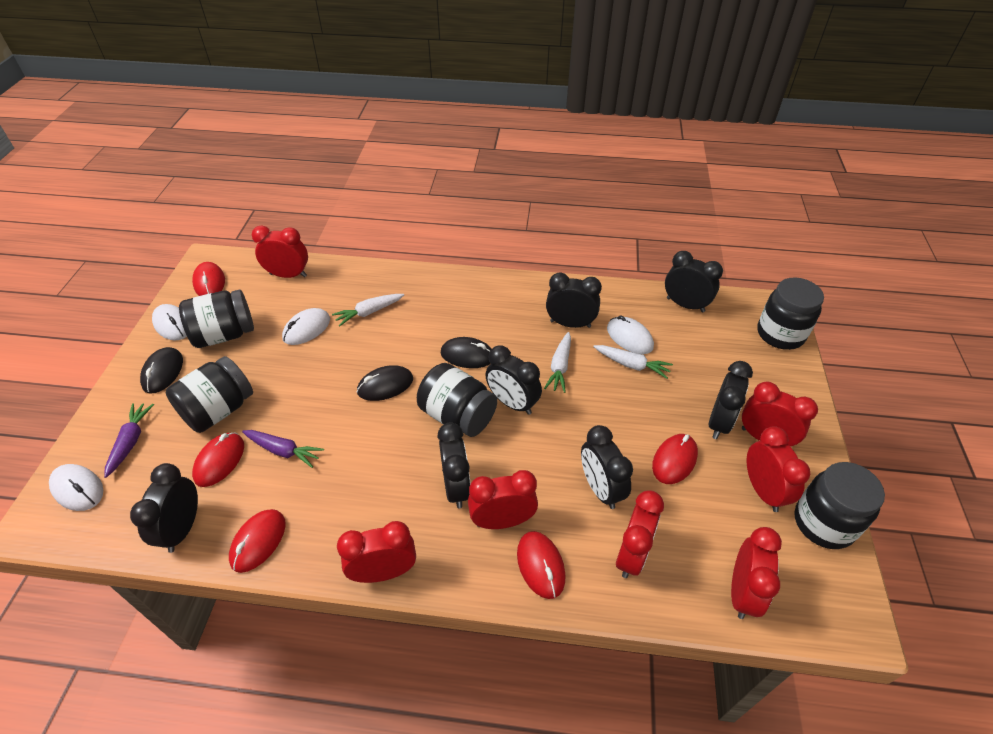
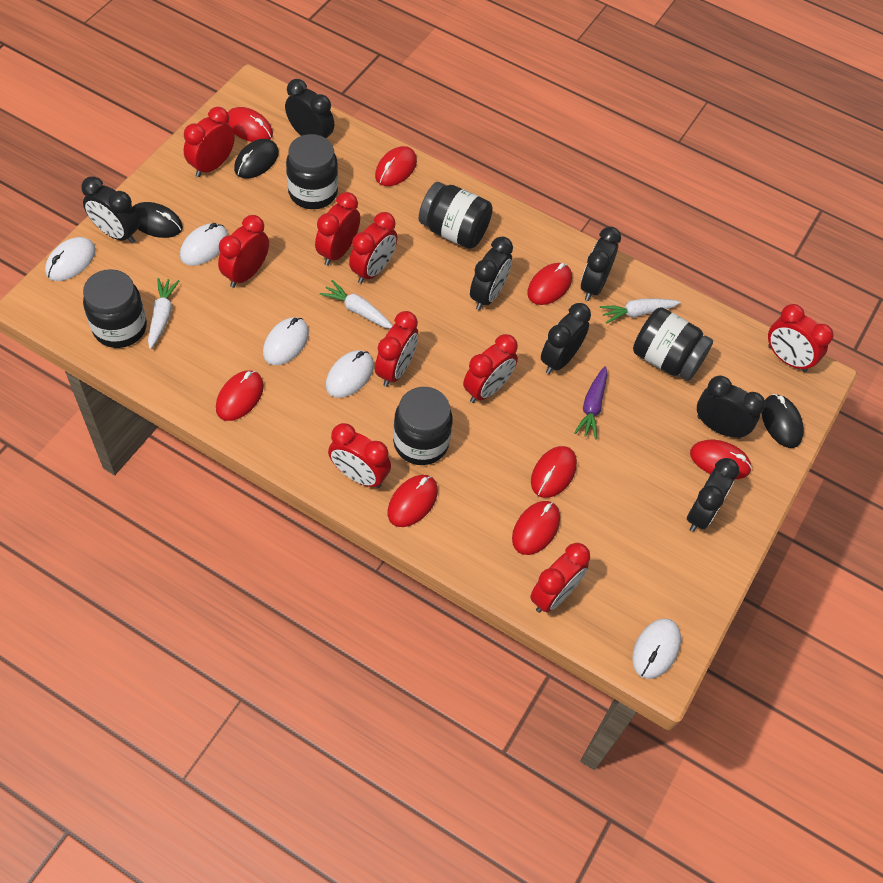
purple carrot: 2 -> 1
red clock: 7 -> 9
red mouse: 5 -> 8
white mouse: 4 -> 5

